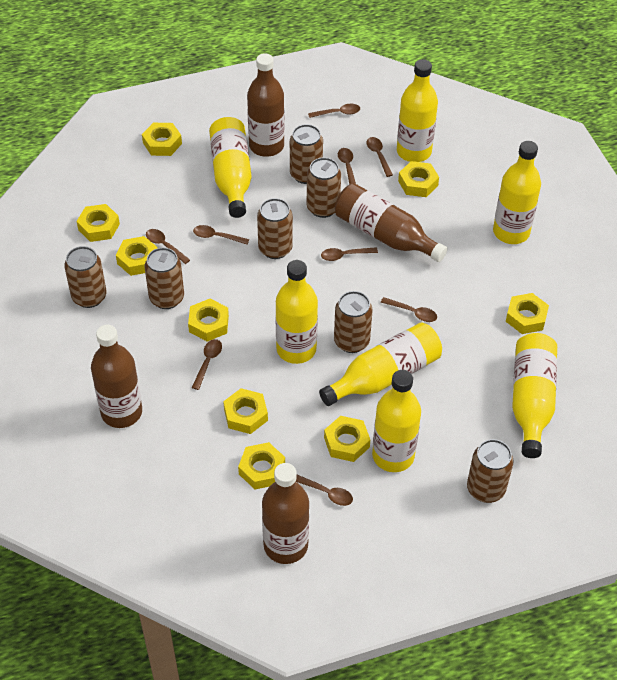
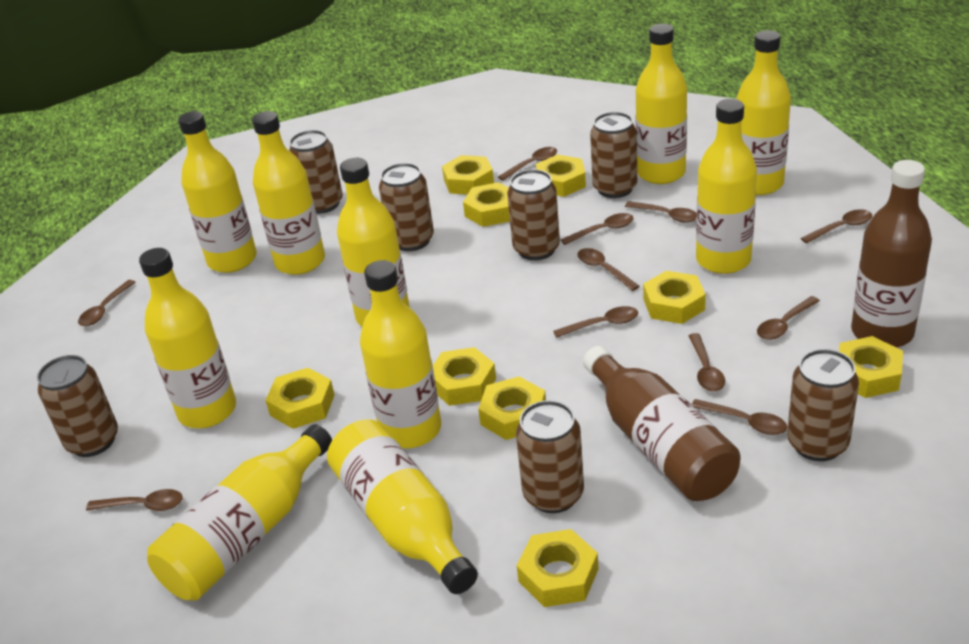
brown bottle: 4 -> 2
brown spoon: 9 -> 11
yellow bottle: 7 -> 10

